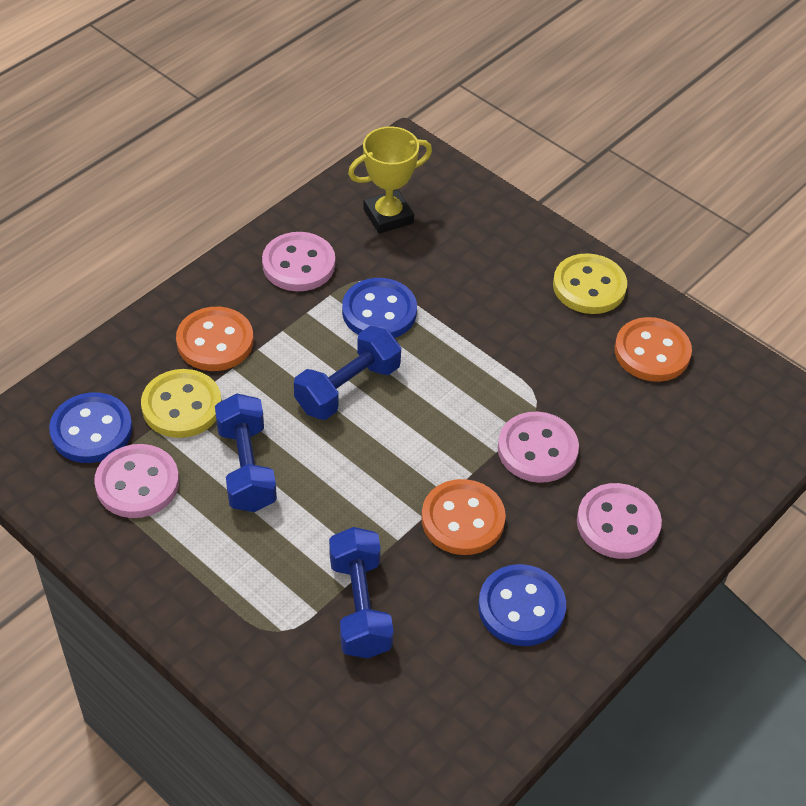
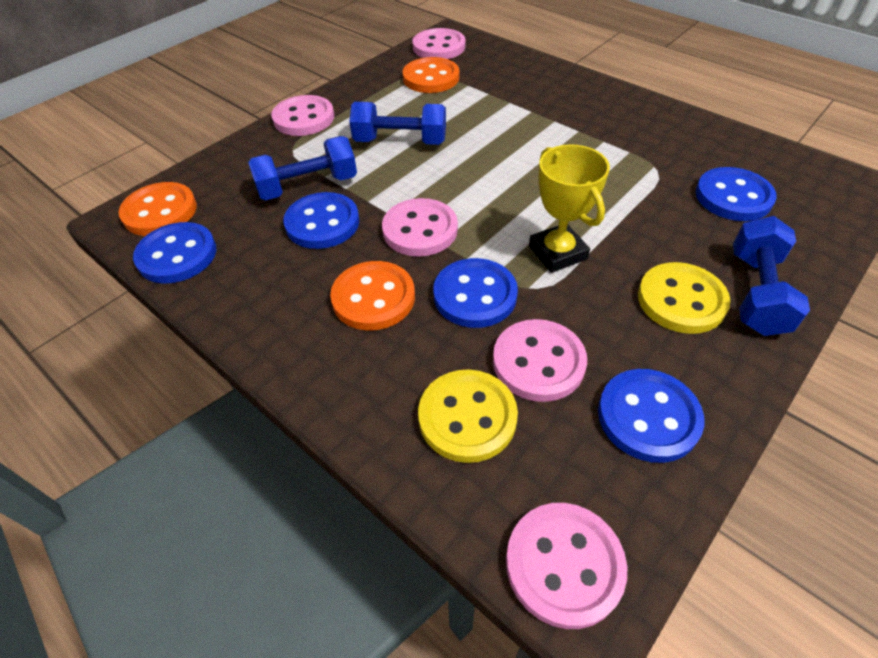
blue button: 3 -> 5
pink button: 4 -> 5

